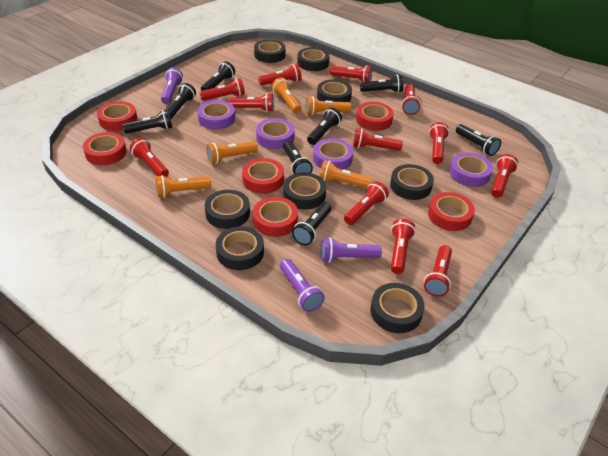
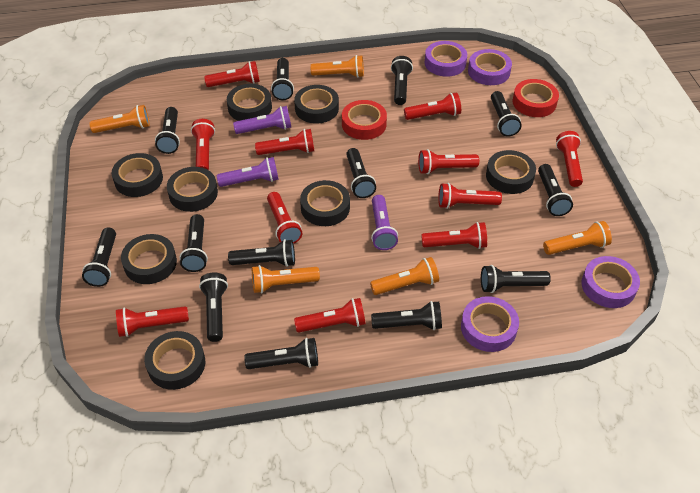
black flashlight: 8 -> 13
red flashlight: 12 -> 11
red tape: 6 -> 2

